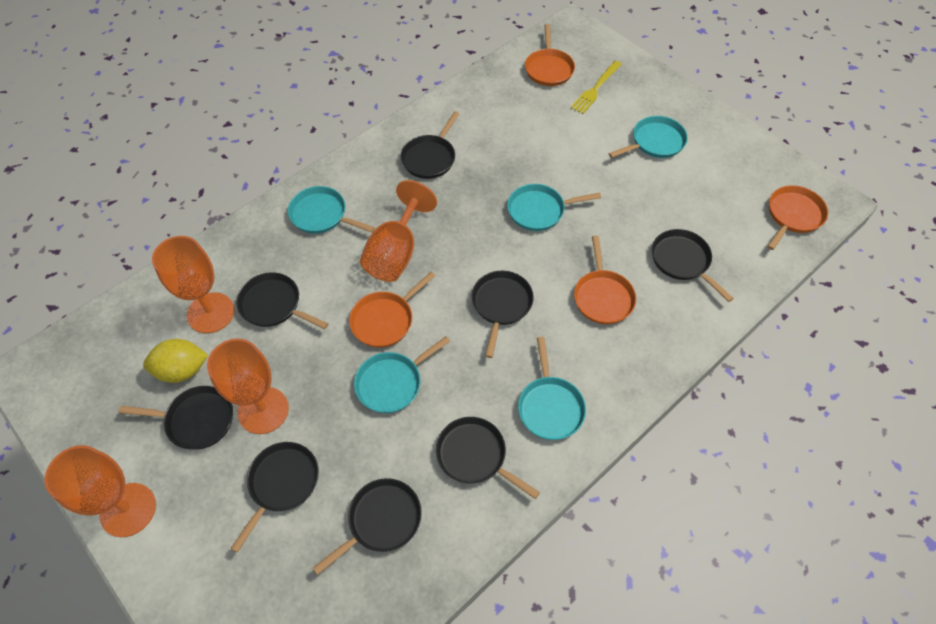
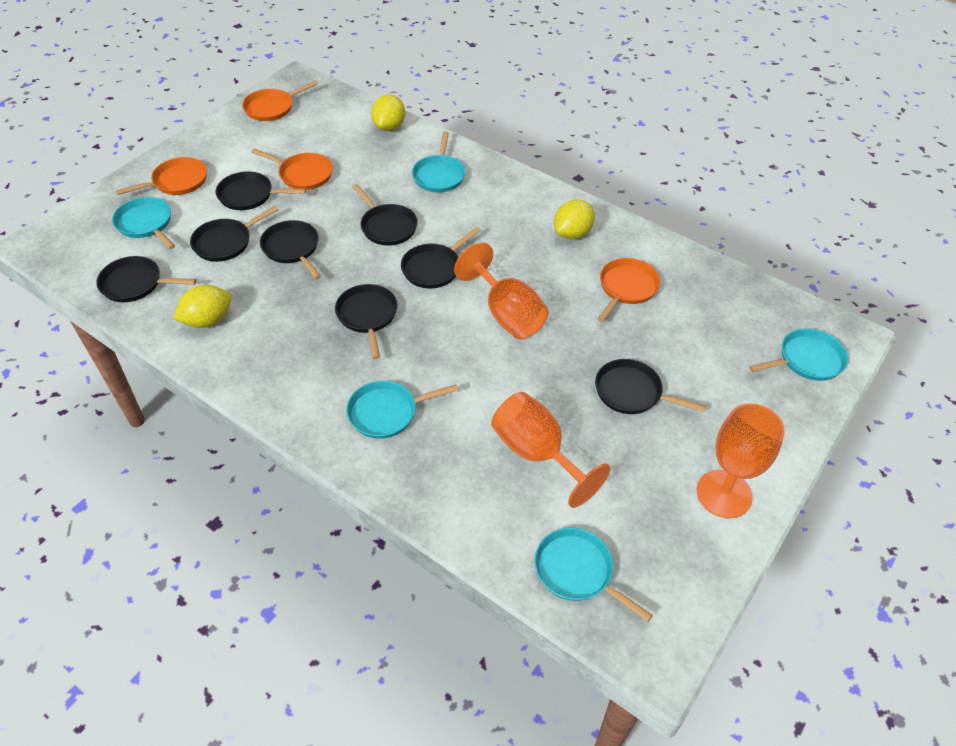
orange goblet: 4 -> 3
yellow fork: 1 -> 0
yellow lemon: 1 -> 3

